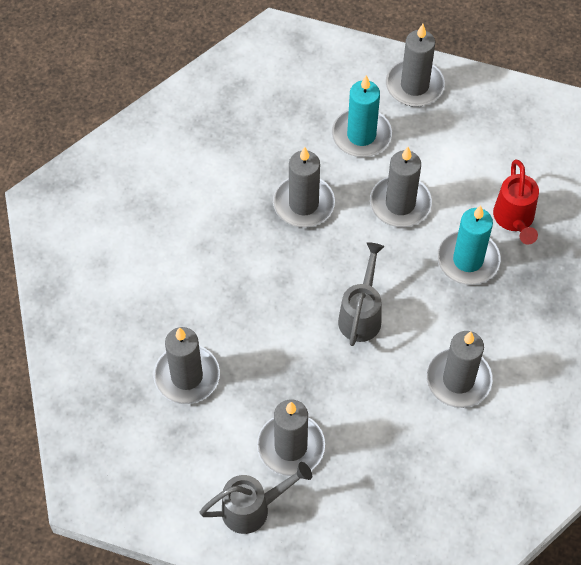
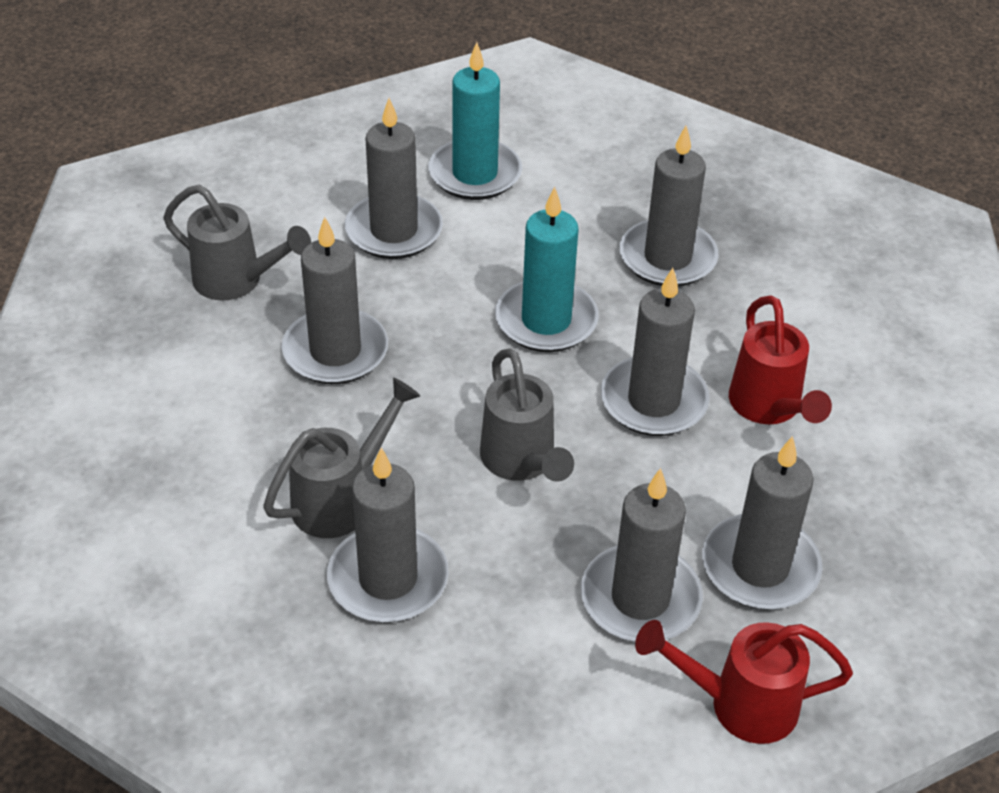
grey candle: 6 -> 7
grey watering can: 2 -> 3
red watering can: 1 -> 2

